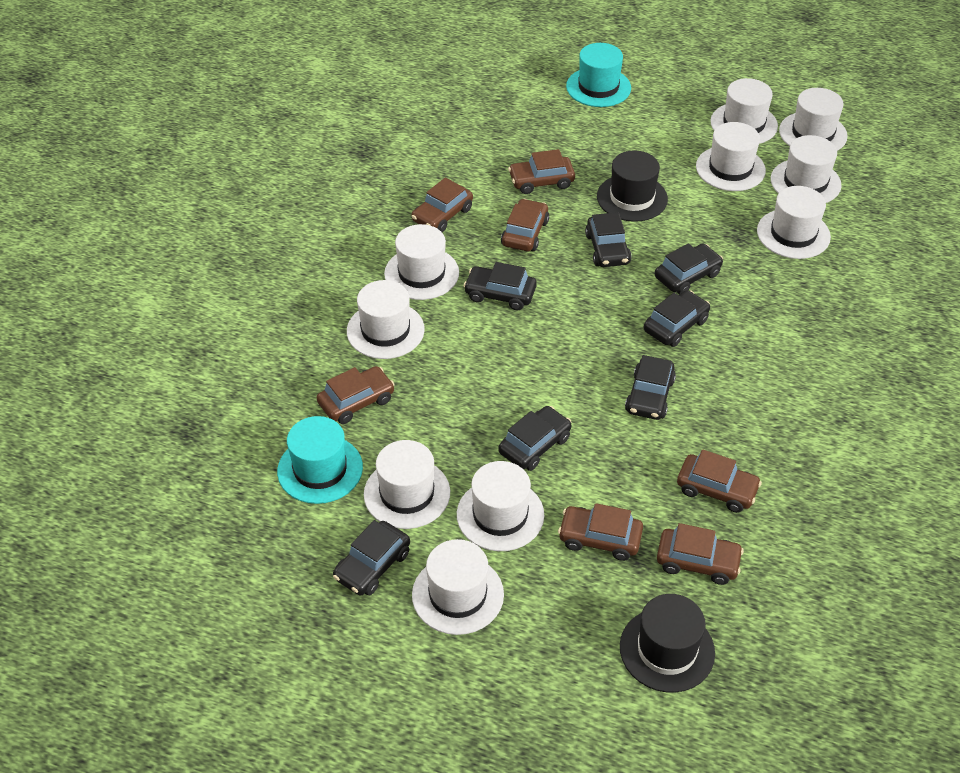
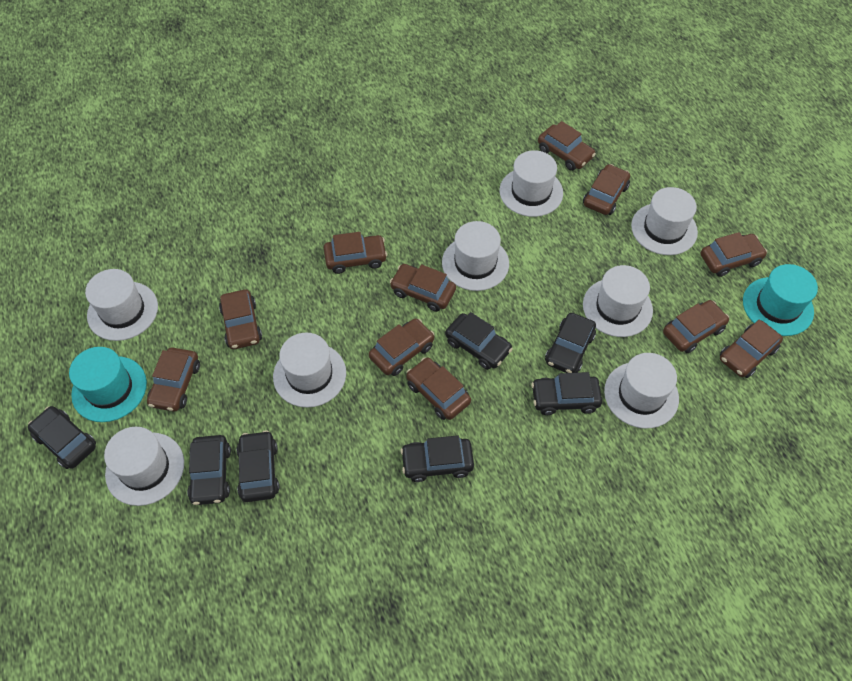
black hat: 2 -> 0
brown car: 7 -> 11
white hat: 10 -> 8

